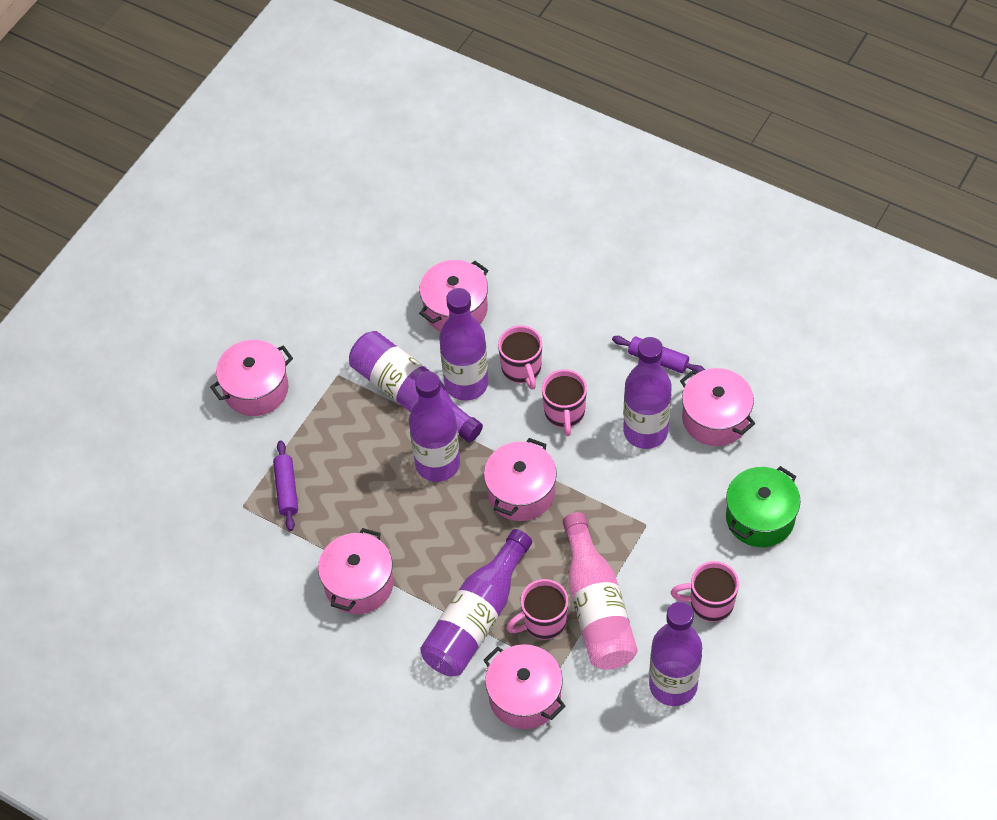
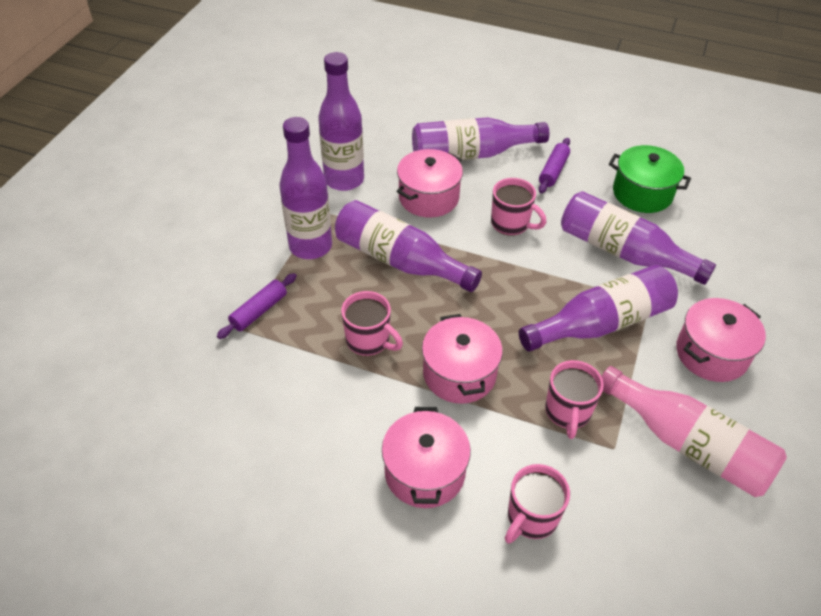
pink pot: 6 -> 4

